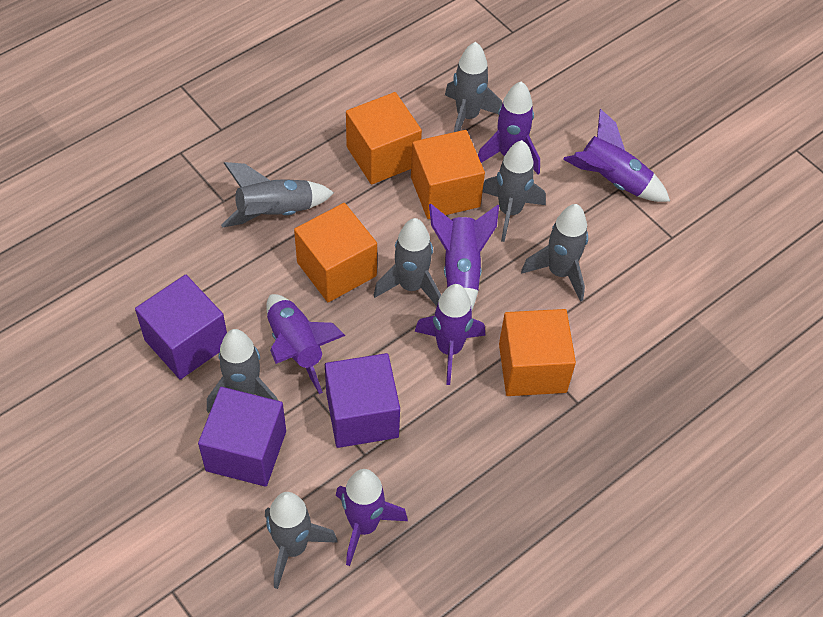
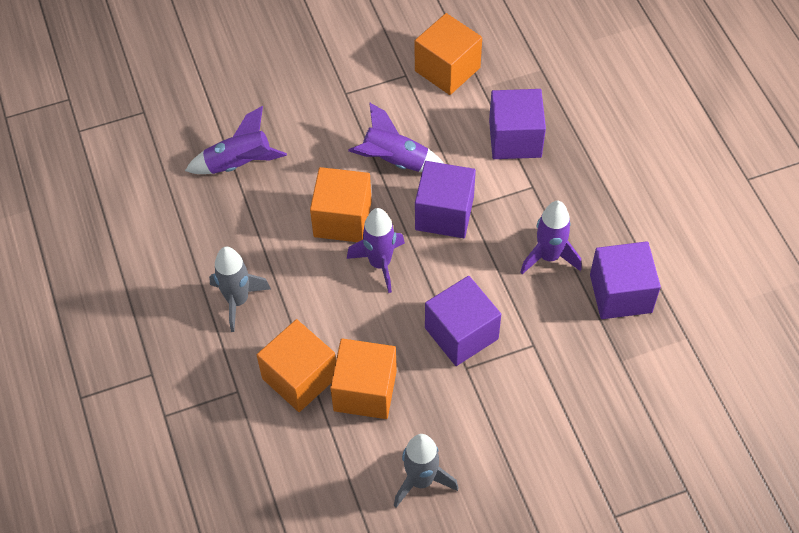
grey rocket: 7 -> 2
purple cube: 3 -> 4
purple rocket: 6 -> 4

